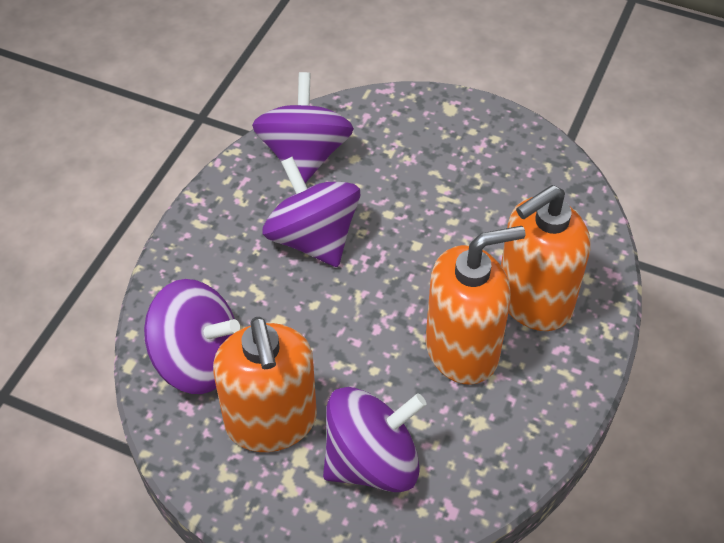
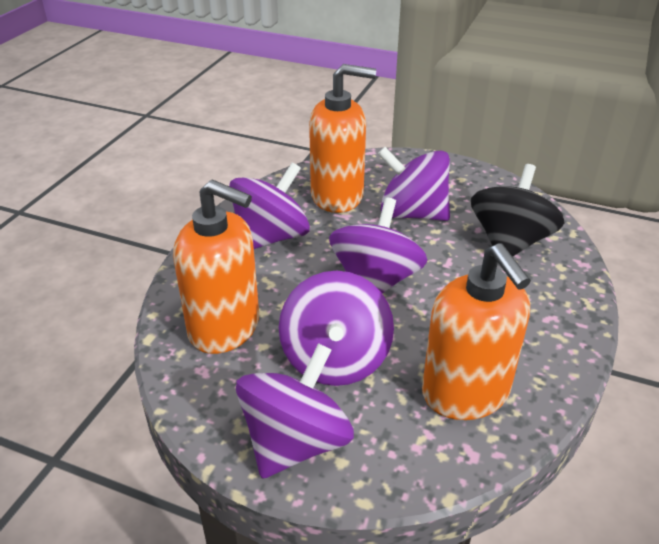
black spinning top: 0 -> 1
purple spinning top: 4 -> 5

